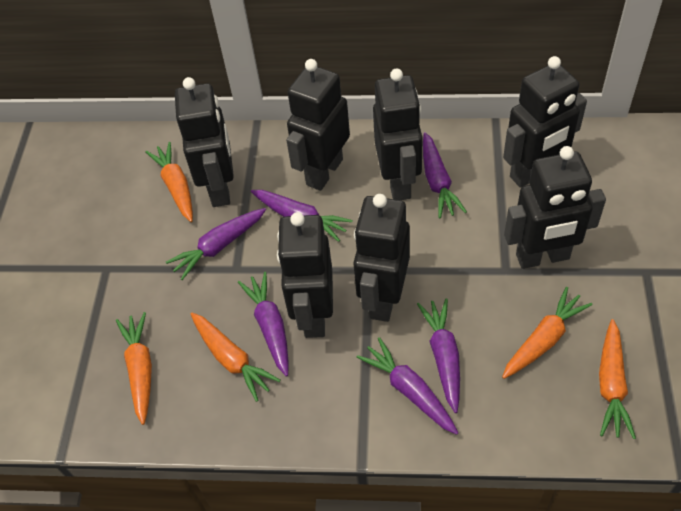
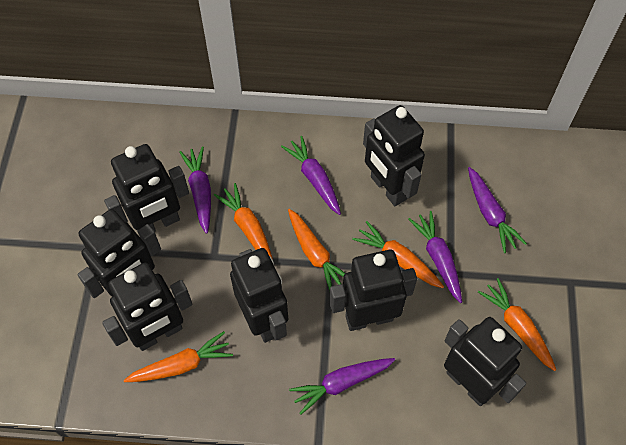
purple carrot: 6 -> 5

